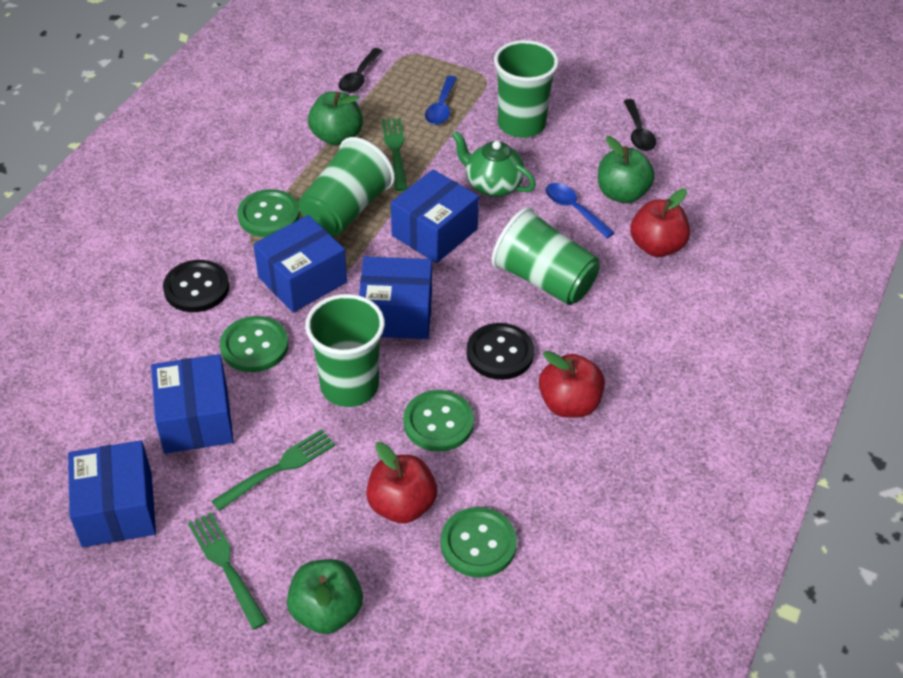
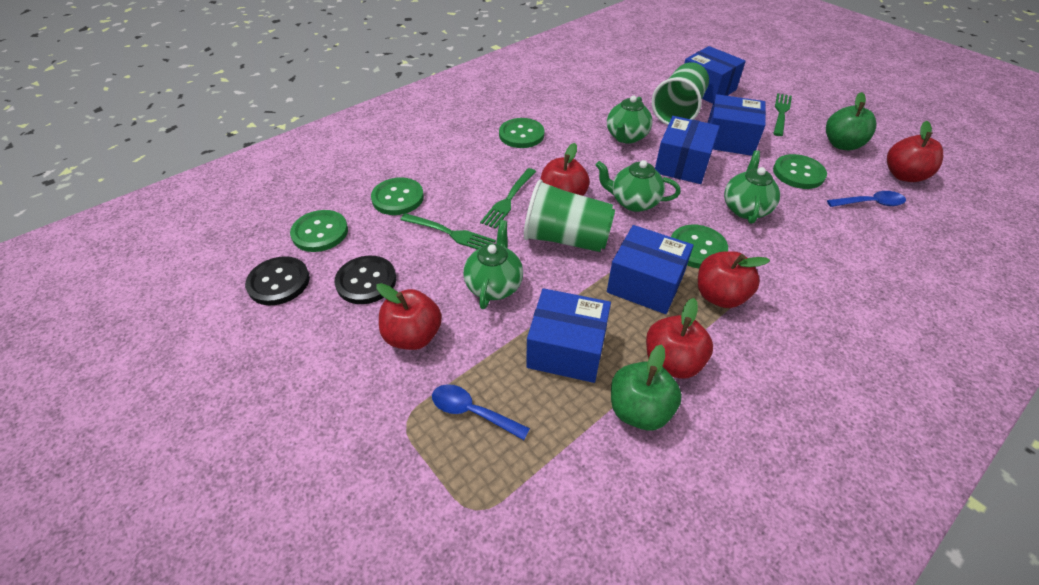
black spoon: 2 -> 0
green apple: 3 -> 2
green button: 4 -> 5
green cup: 4 -> 2
green teapot: 1 -> 4
red apple: 3 -> 5

